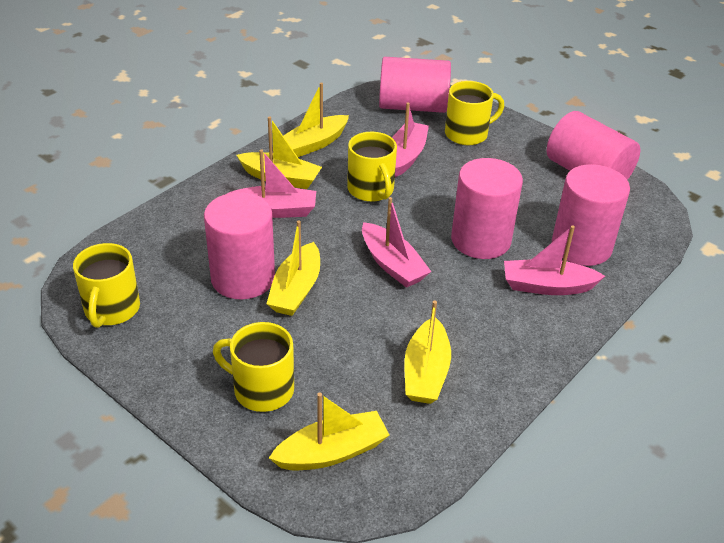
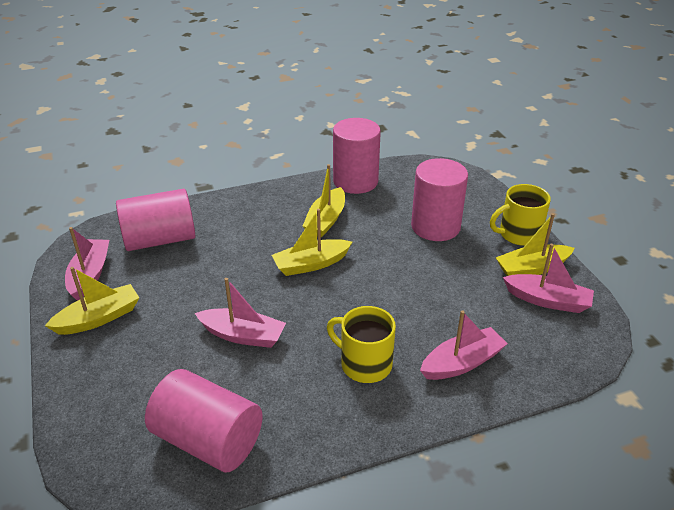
pink cylinder: 5 -> 4
yellow boat: 5 -> 4
yellow mug: 4 -> 2

